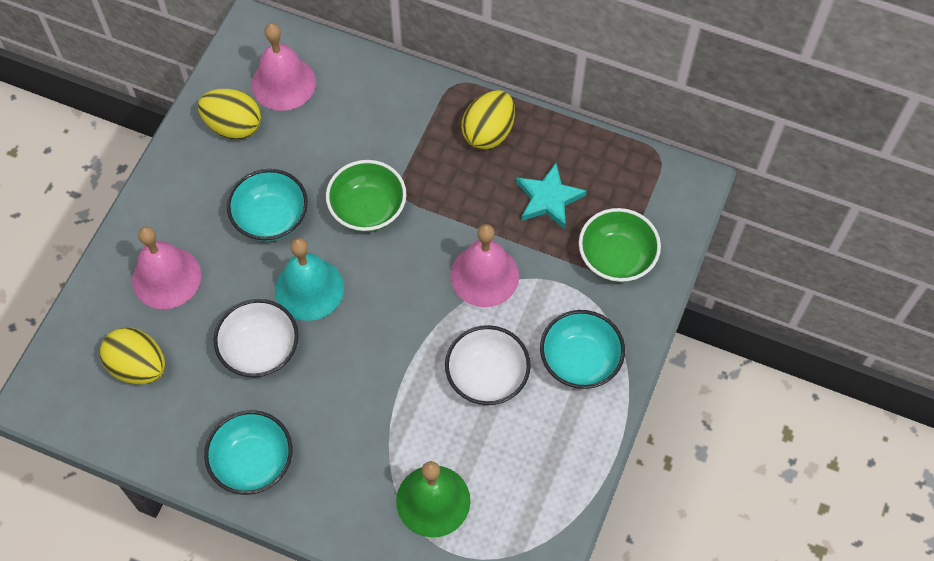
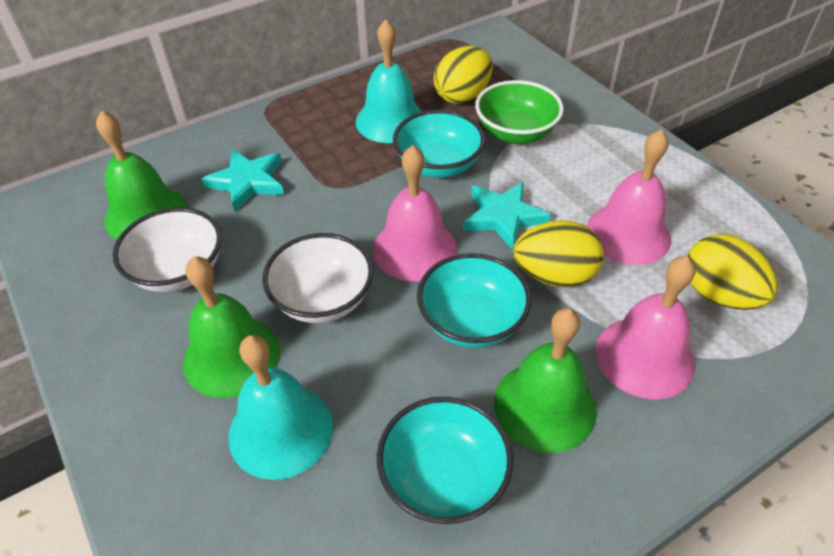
green bell: 1 -> 3
green bowl: 2 -> 1
turquoise bell: 1 -> 2
turquoise star: 1 -> 2

